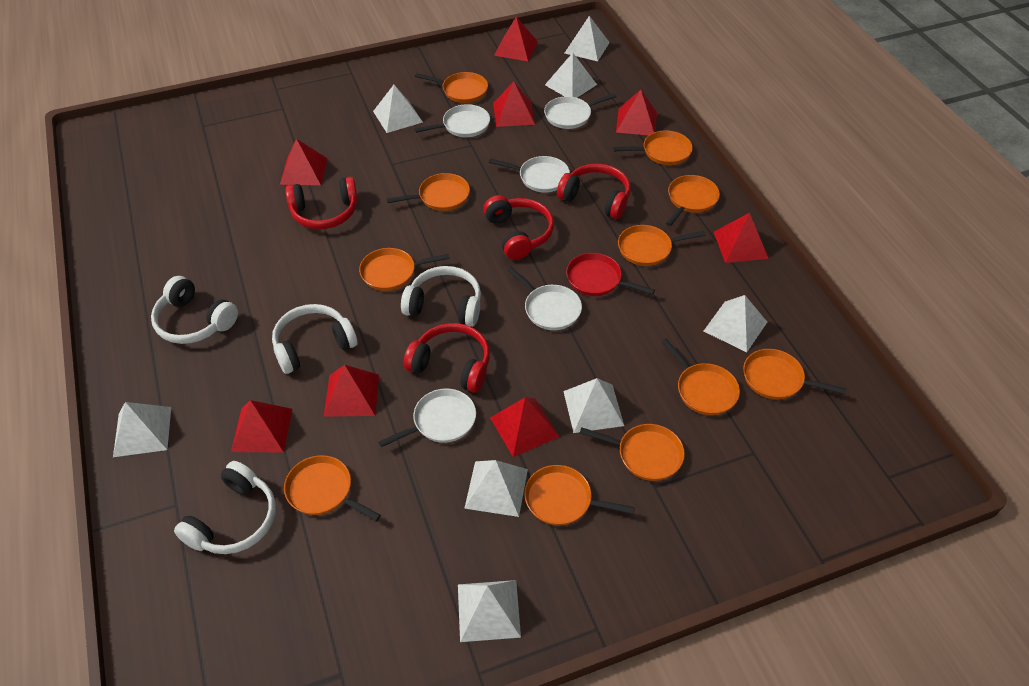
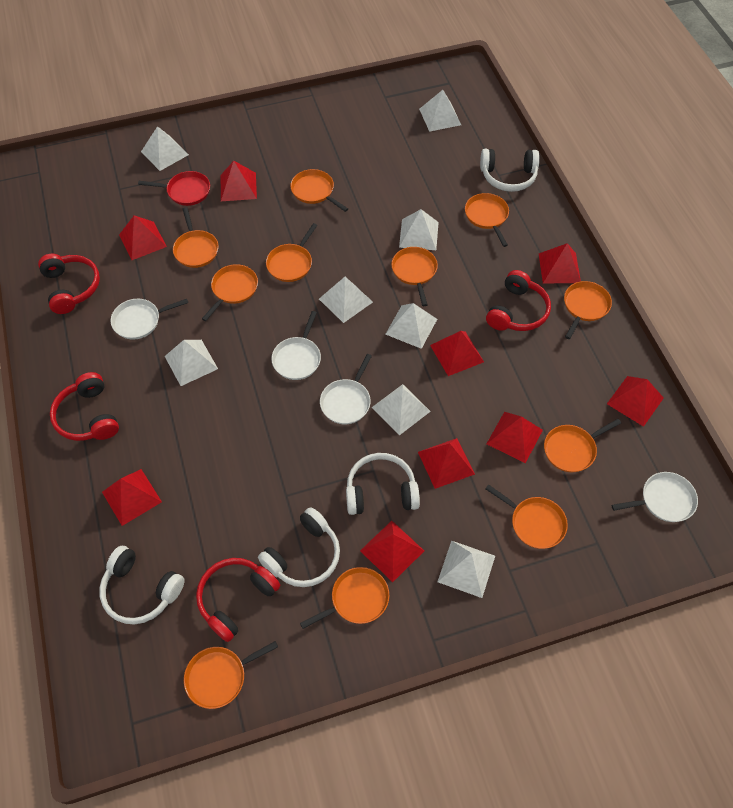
red pyramid: 8 -> 9
white pan: 5 -> 4

